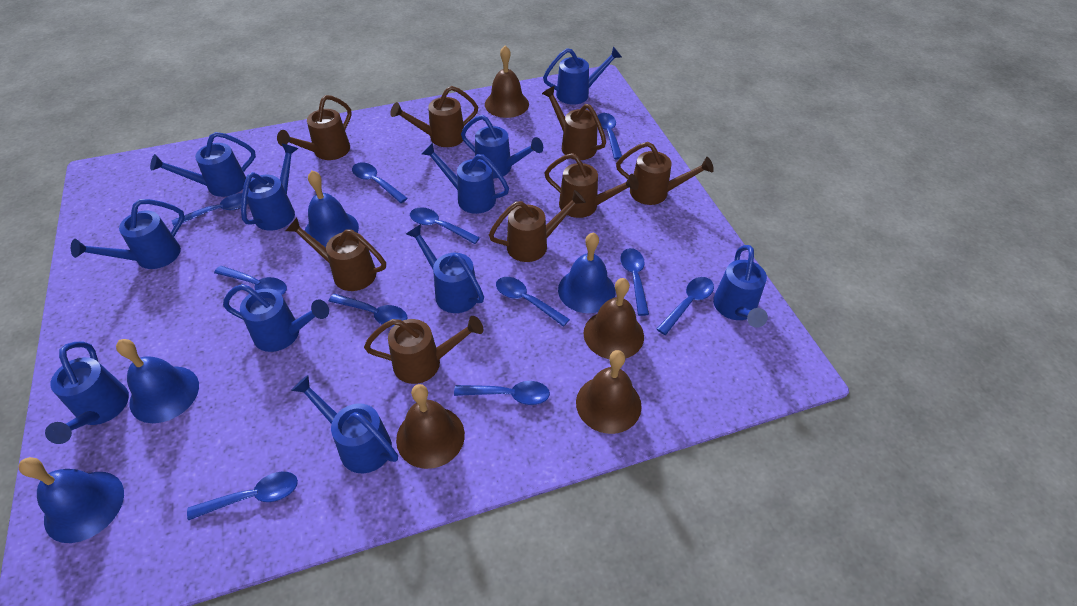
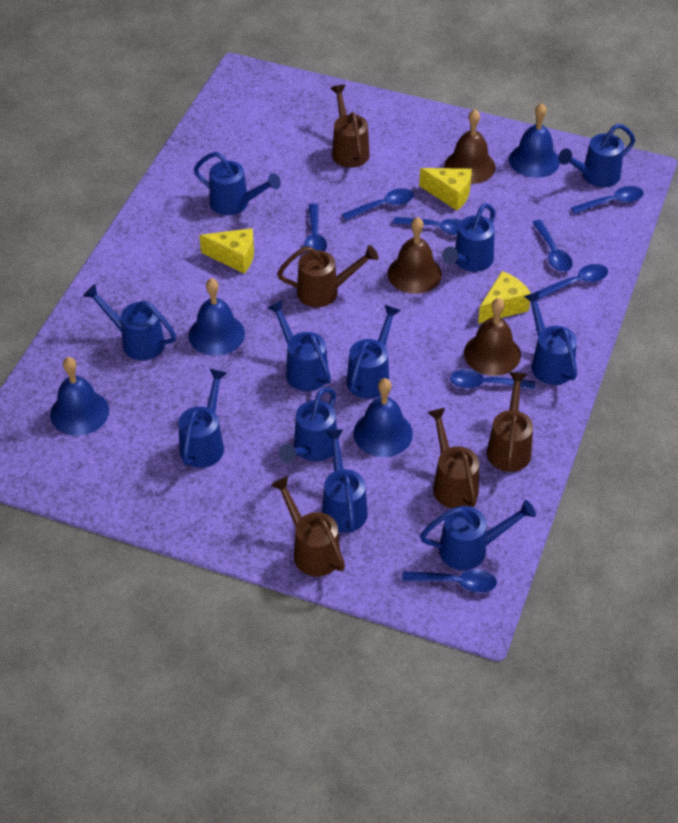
blue spoon: 11 -> 8
brown bell: 4 -> 3
brown watering can: 8 -> 5
yellow cheese: 0 -> 3

